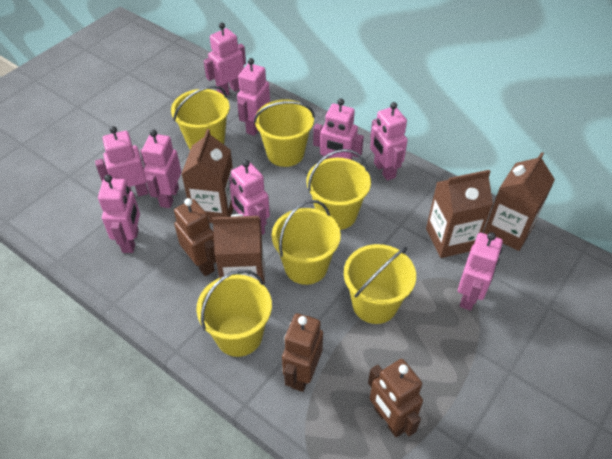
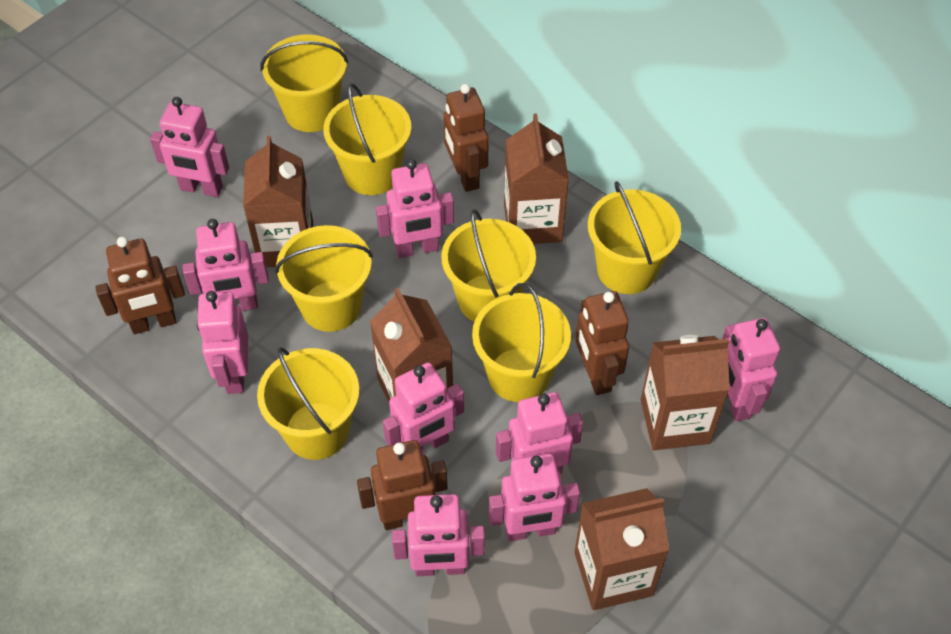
brown carton: 4 -> 5
brown robot: 3 -> 4
yellow bucket: 6 -> 7

